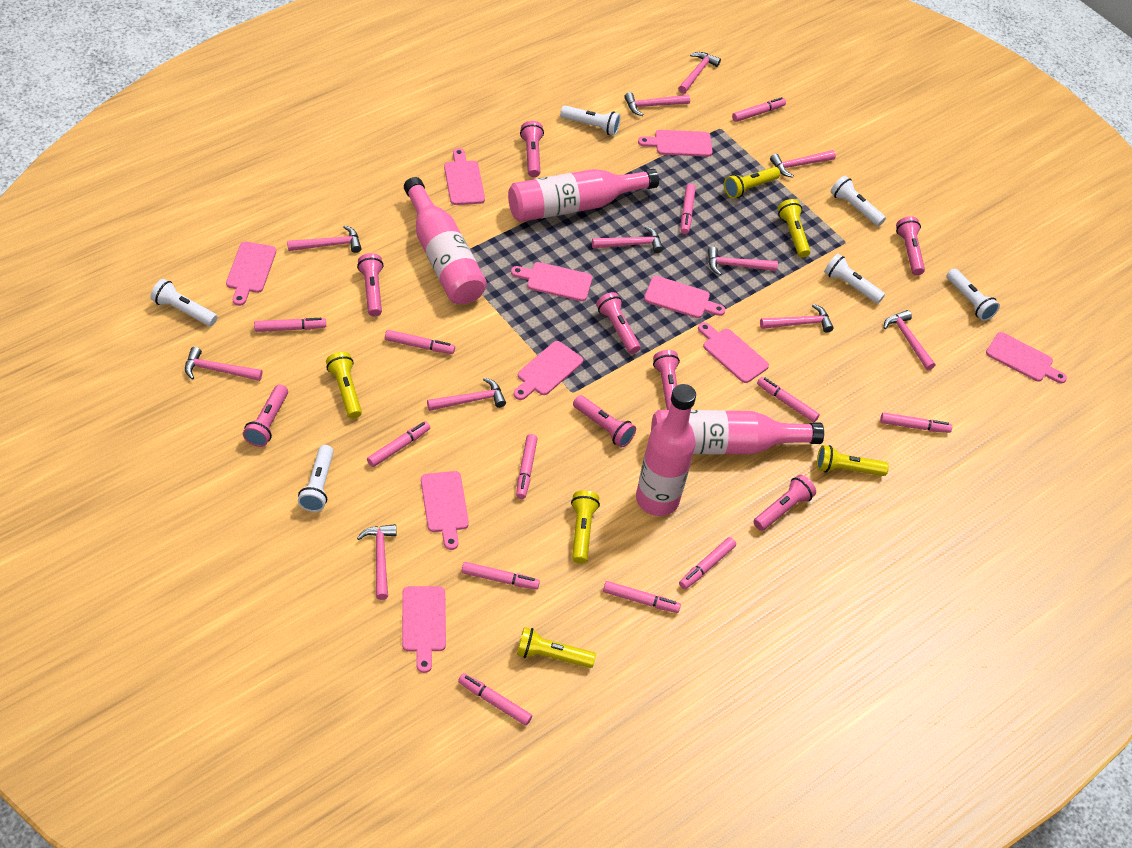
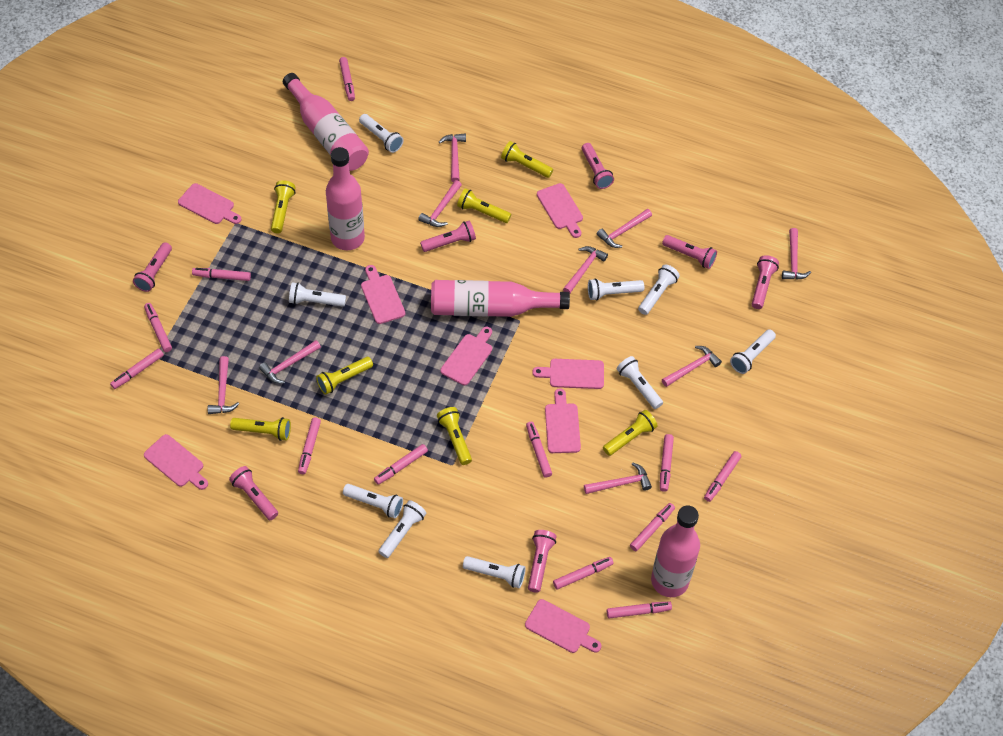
pink cutting board: 10 -> 8
pink flashlight: 8 -> 7
pink hammer: 11 -> 9
white flashlight: 6 -> 9
yellow flashlight: 6 -> 7

